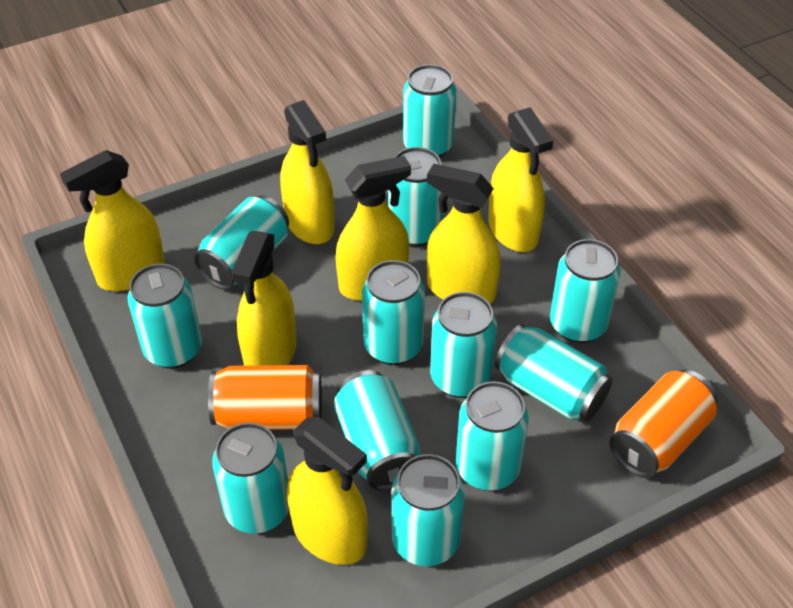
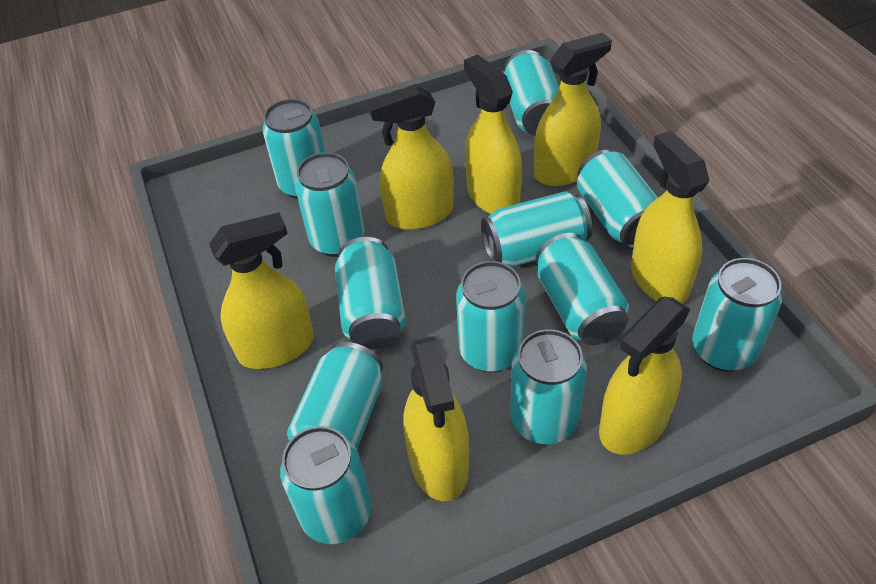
orange can: 2 -> 0

